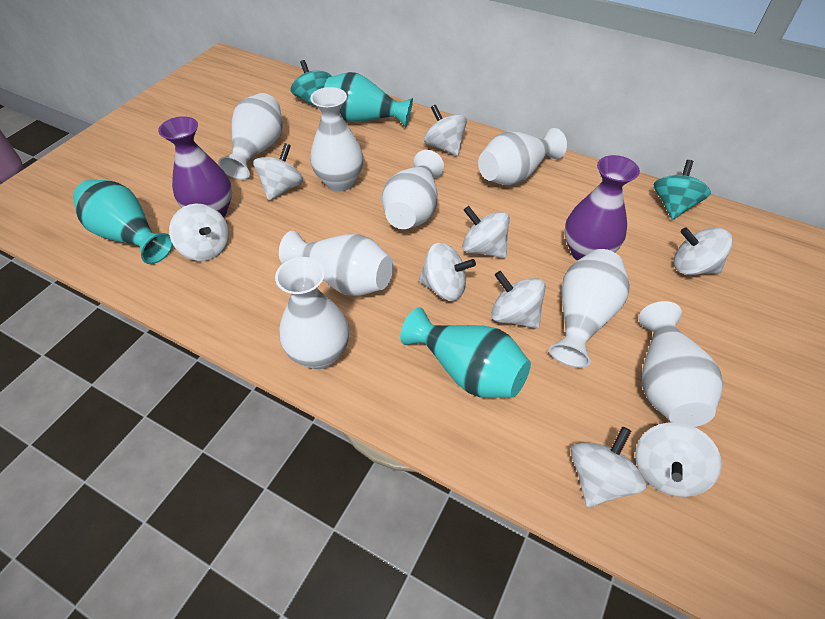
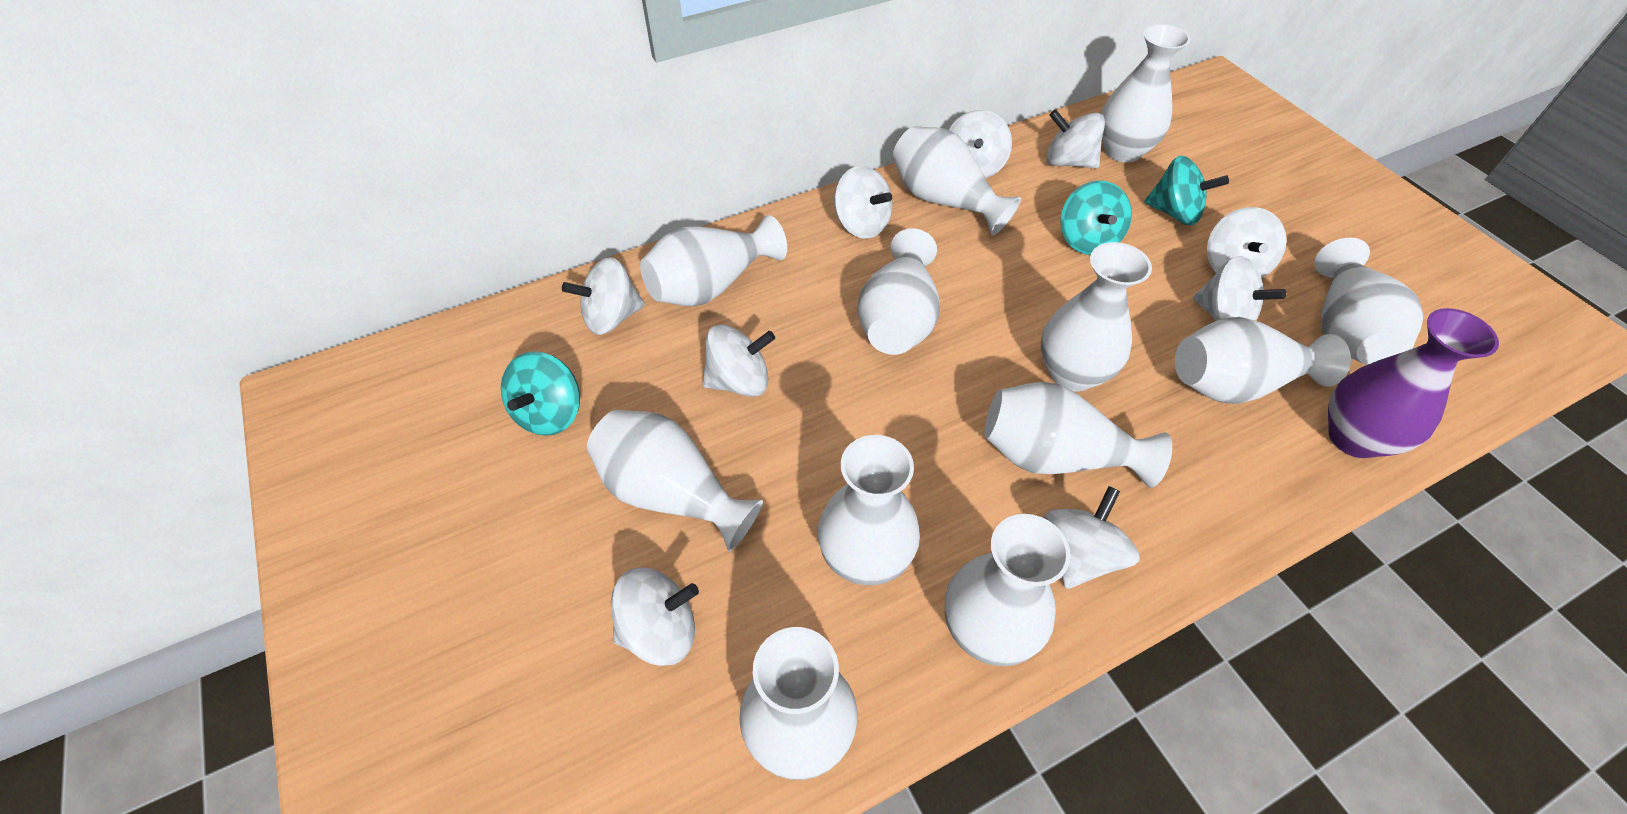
purple vase: 2 -> 1
turquoise spinning top: 2 -> 3
turquoise vase: 3 -> 0
white vase: 8 -> 12

